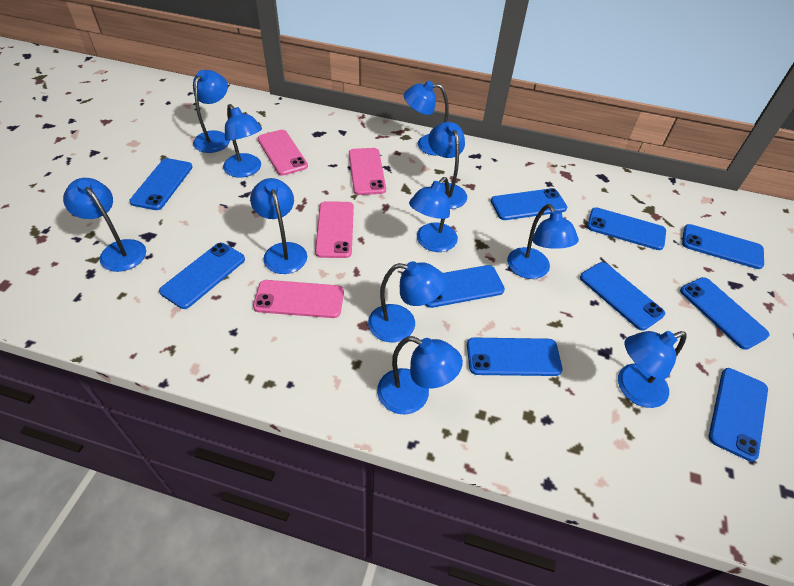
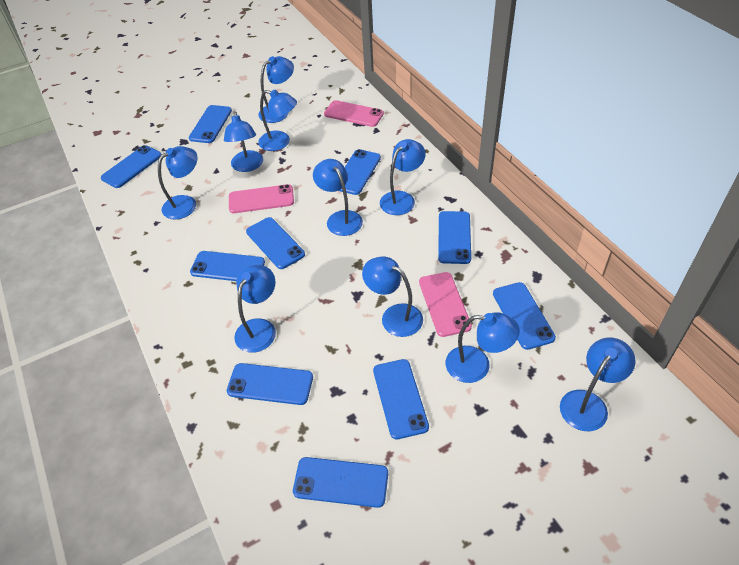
blue lamp: 11 -> 10
pink phone: 4 -> 3

